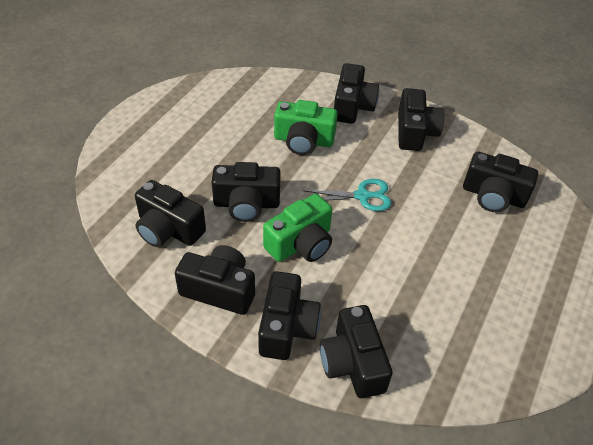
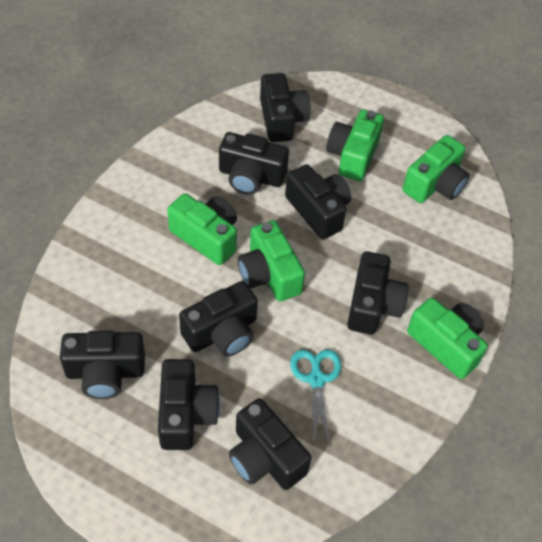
green camera: 2 -> 5

